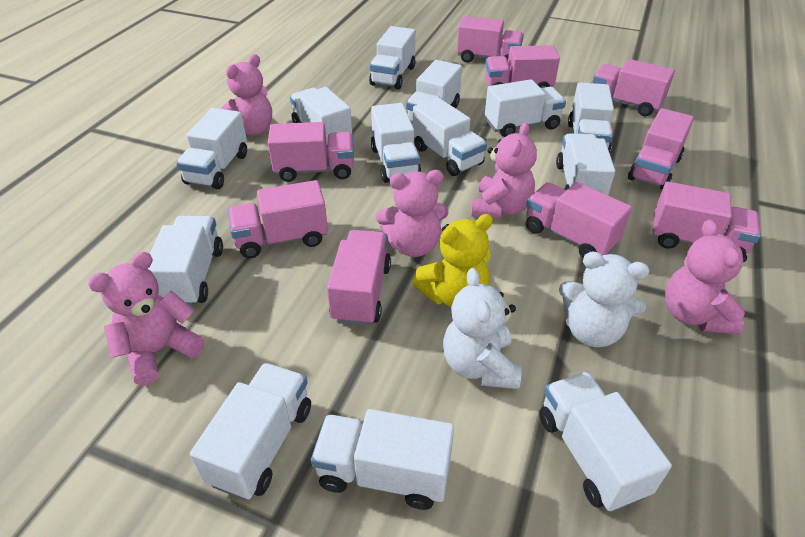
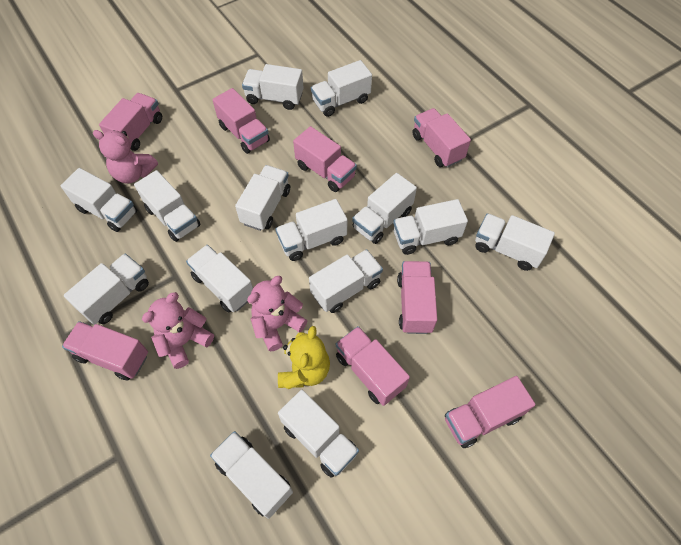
pink teddy bear: 5 -> 3
pink truck: 9 -> 8
white teddy bear: 2 -> 0
white truck: 13 -> 14

